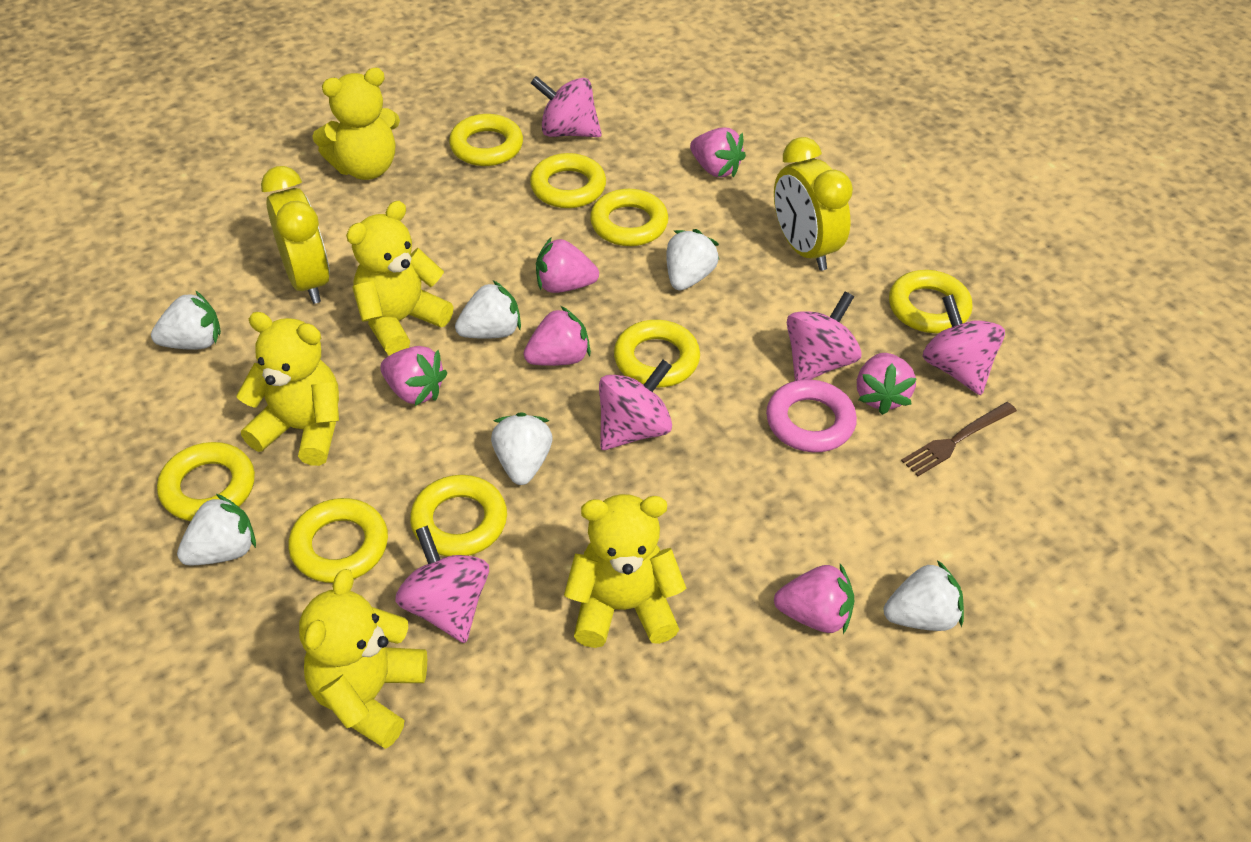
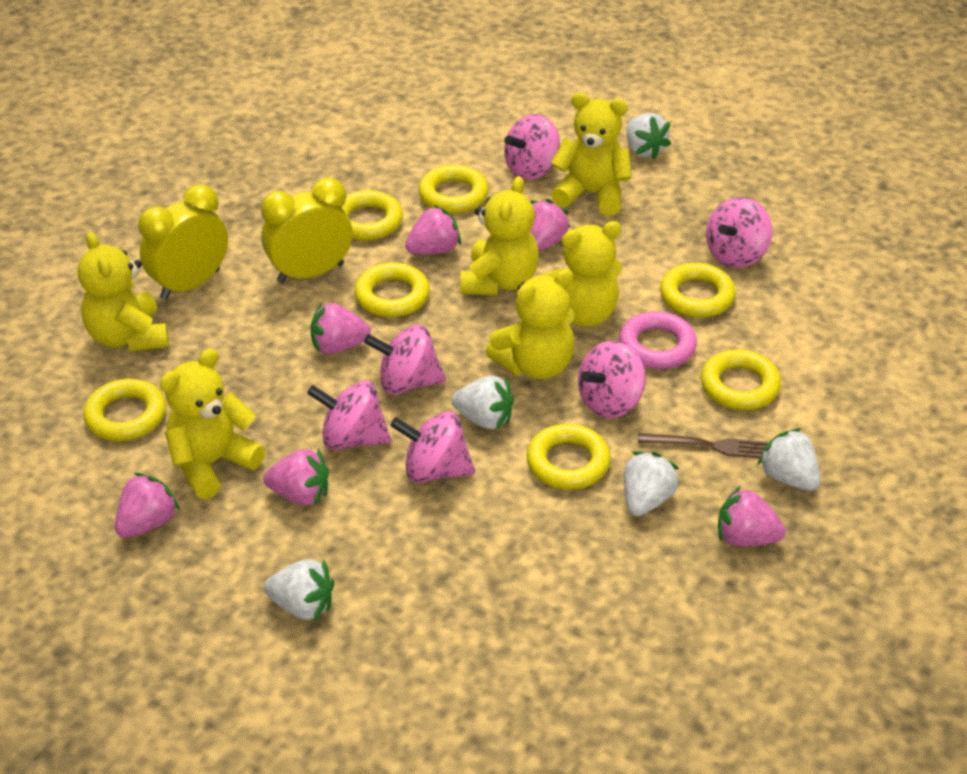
pink spinning top: 5 -> 6
white strawberry: 6 -> 5
yellow ring: 8 -> 7
yellow teddy bear: 5 -> 6

